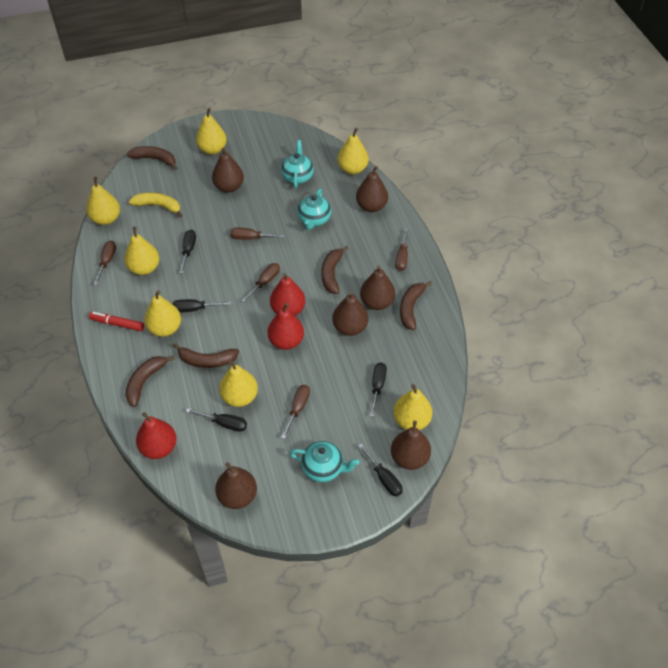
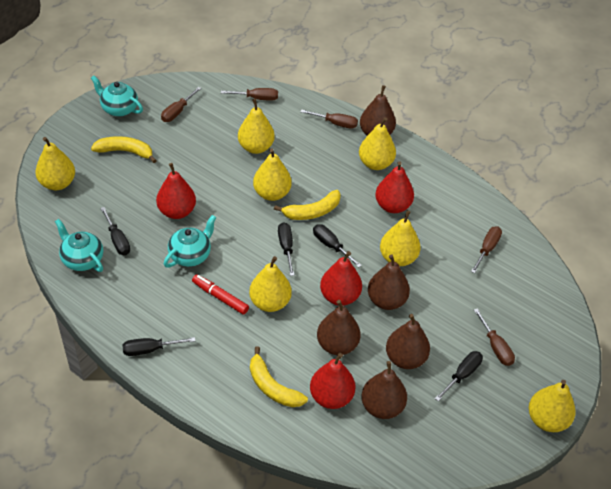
brown banana: 5 -> 0
brown pear: 6 -> 5
red pear: 3 -> 4
yellow banana: 1 -> 3

